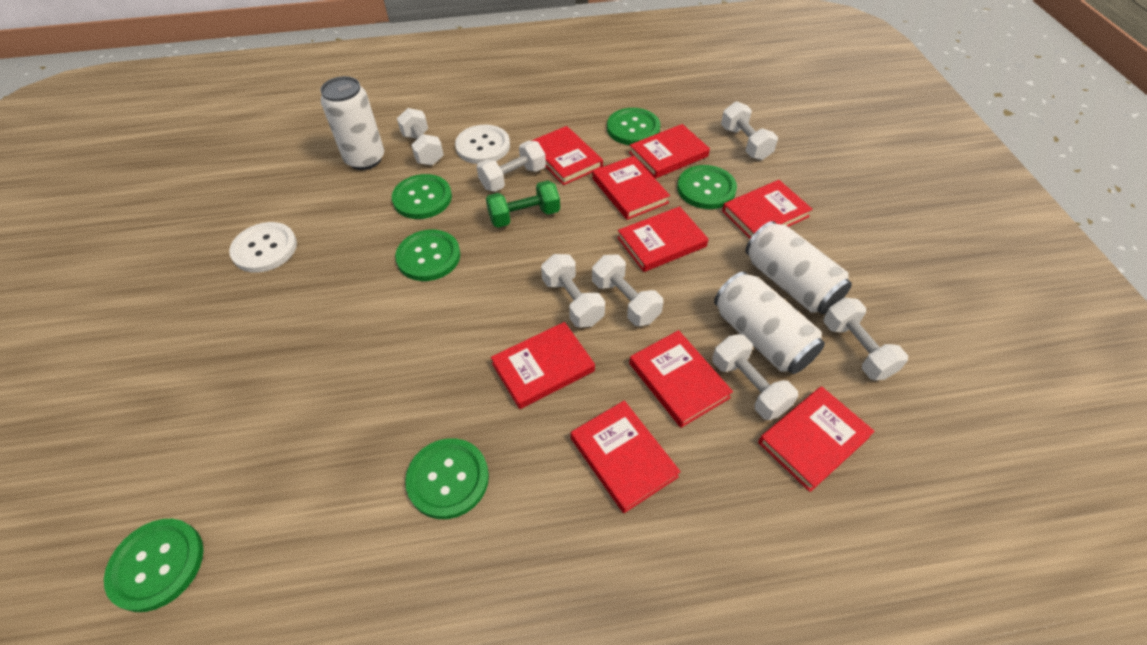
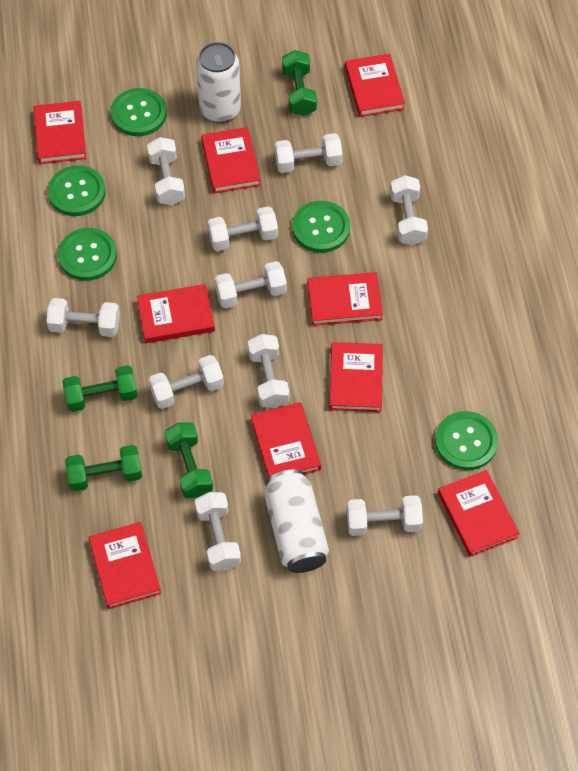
green button: 6 -> 5
green dumbbell: 1 -> 4
white button: 2 -> 0
white can: 3 -> 2
white dumbbell: 7 -> 10

